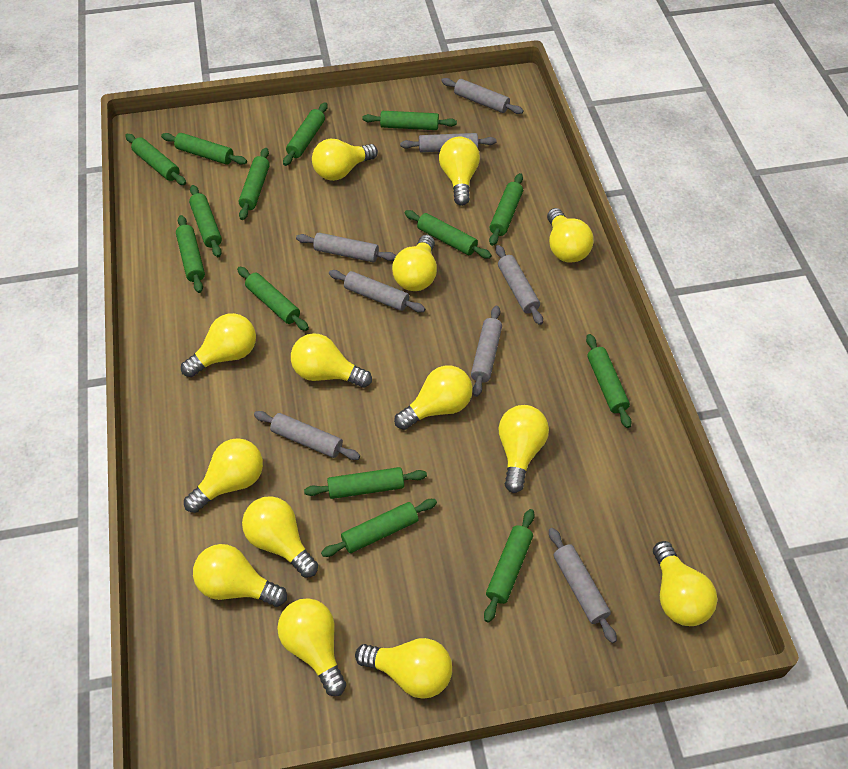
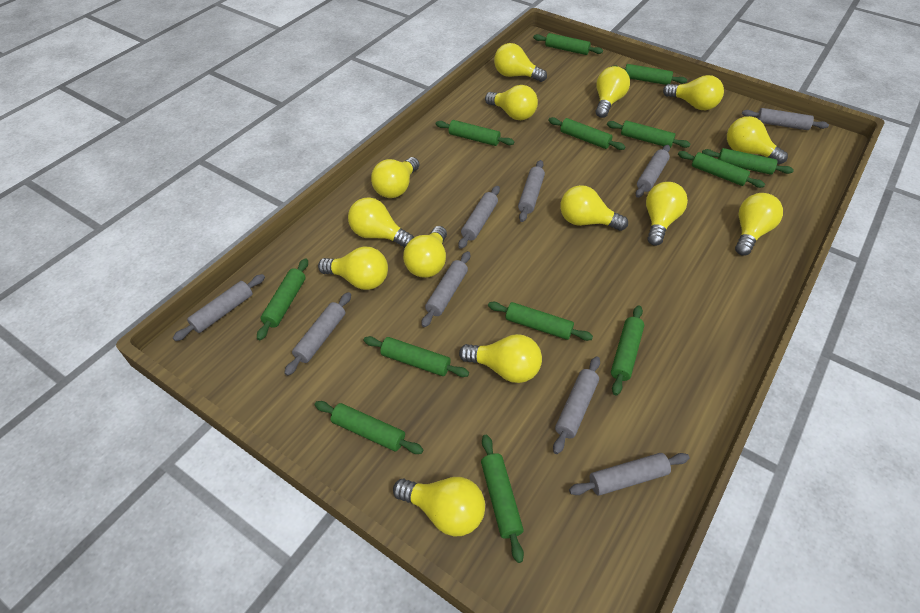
green rolling pin: 14 -> 13
grey rolling pin: 8 -> 9

